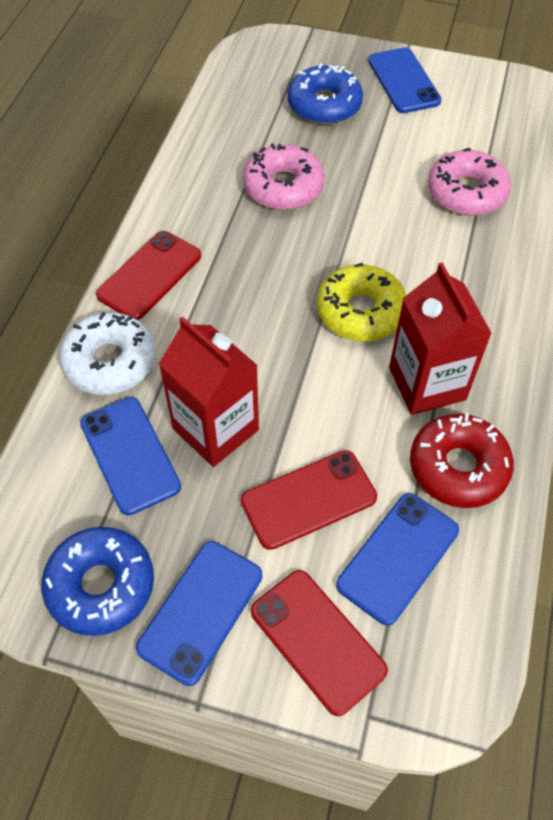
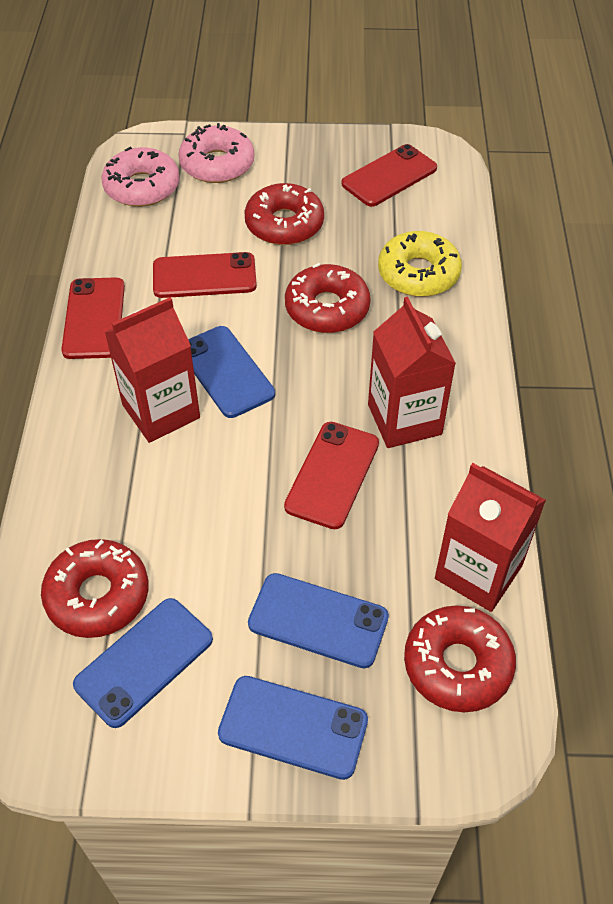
blue donut: 2 -> 0
red carton: 2 -> 3
red donut: 1 -> 4
red phone: 3 -> 4
white donut: 1 -> 0

